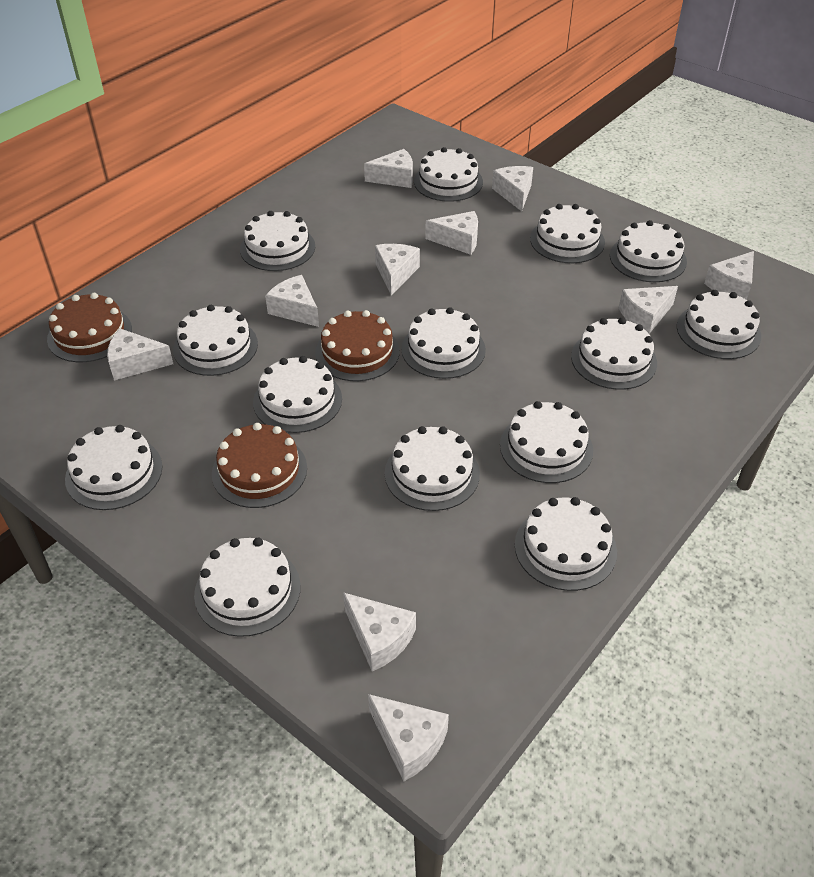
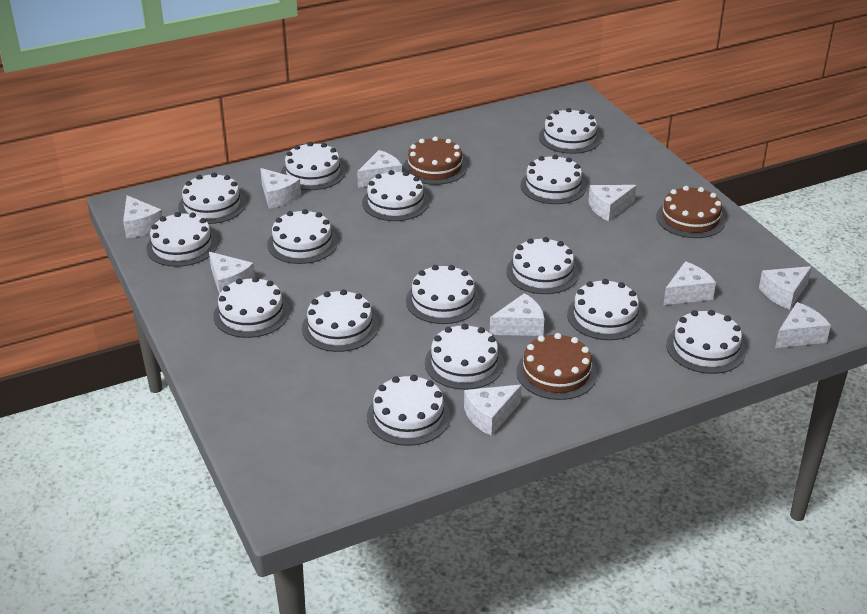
white cake: 14 -> 15

